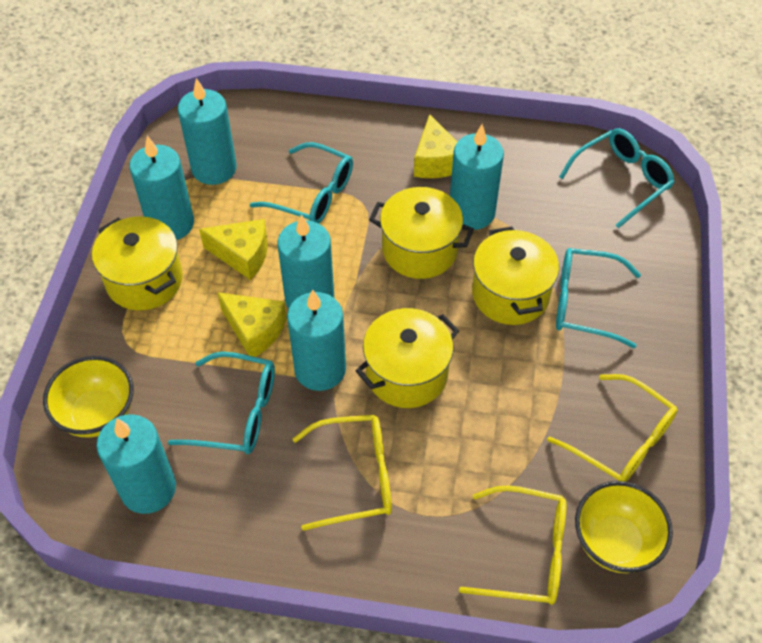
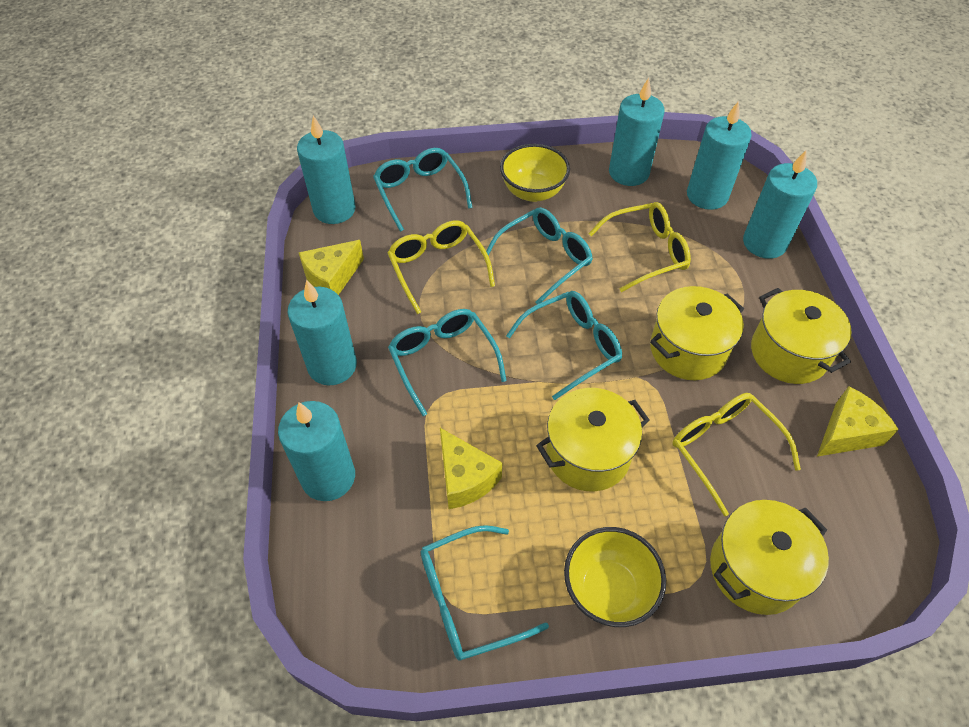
turquoise glasses: 4 -> 5

